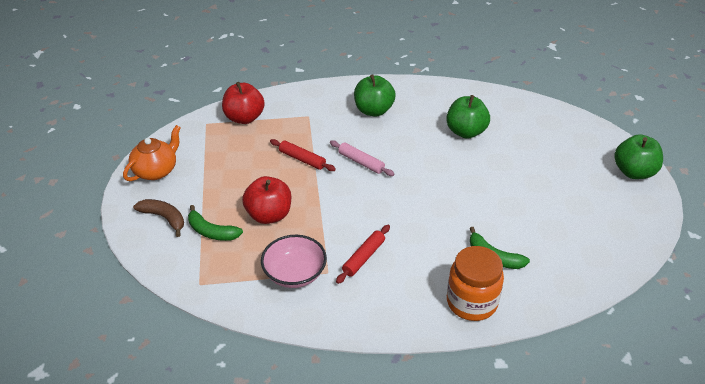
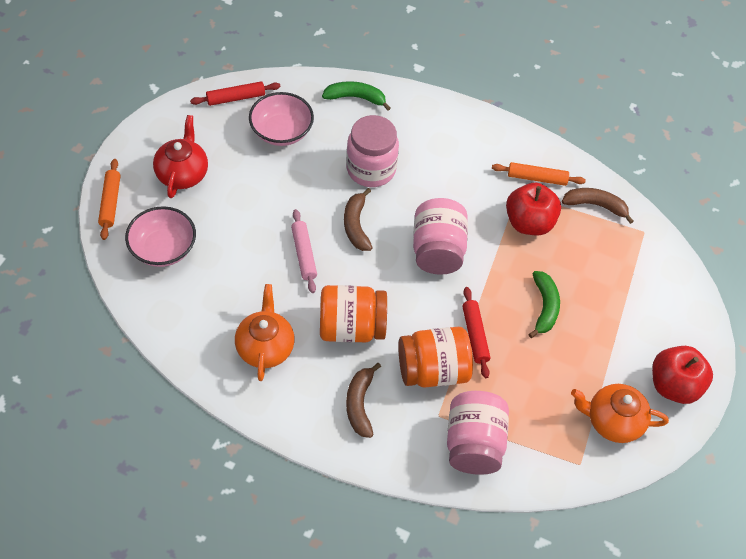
brown banana: 1 -> 3
green apple: 3 -> 0
orange jar: 1 -> 2
orange rolling pin: 0 -> 2
orange teapot: 1 -> 2
pink bowl: 1 -> 2
pink jar: 0 -> 3
red teapot: 0 -> 1

